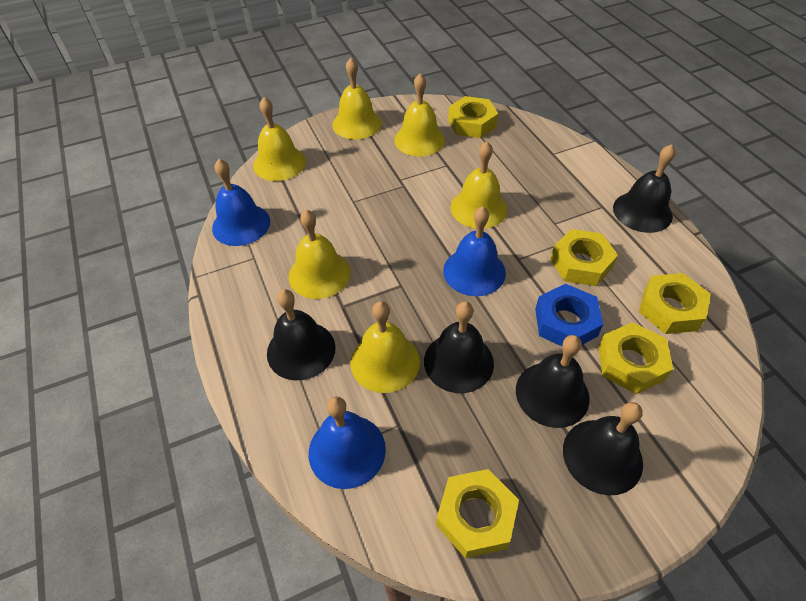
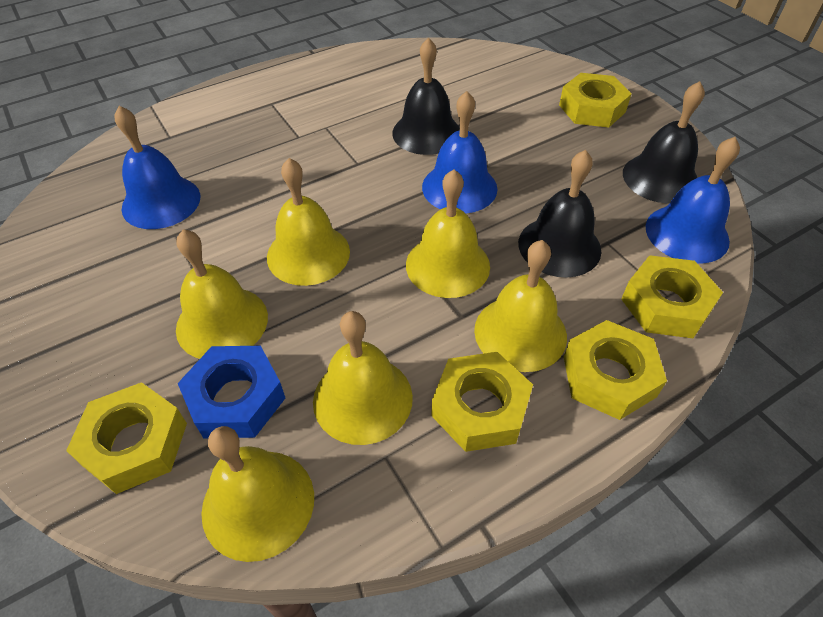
black bell: 5 -> 3

